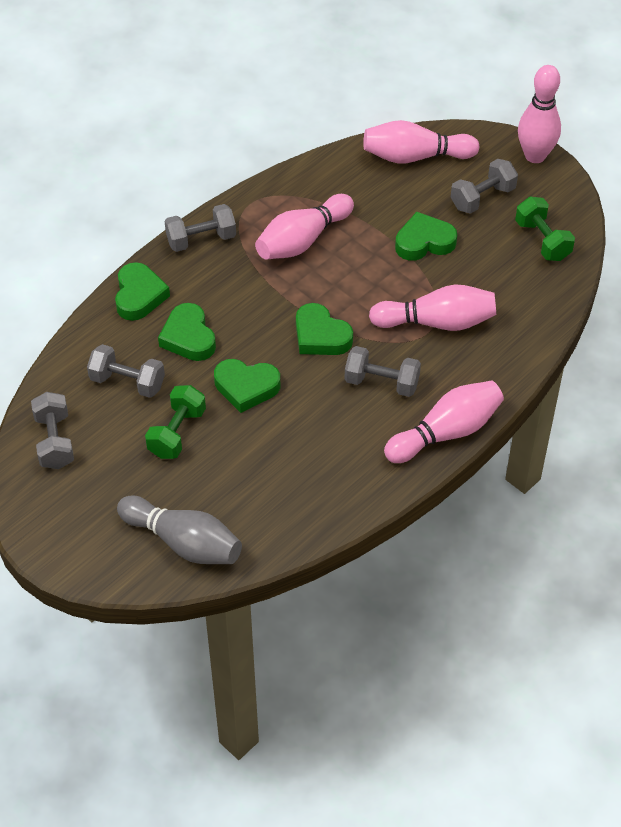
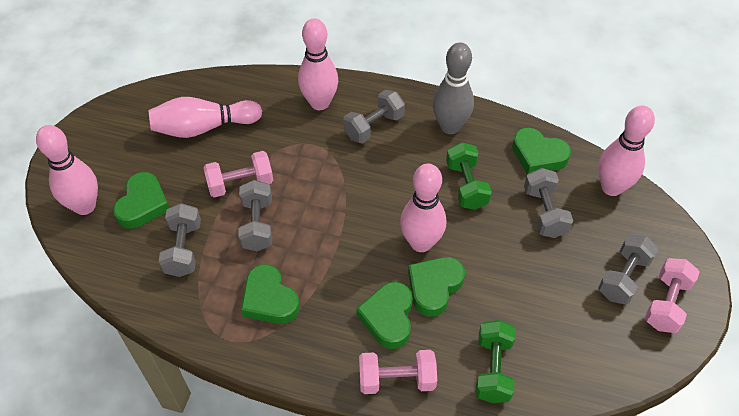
pink dumbbell: 0 -> 3

